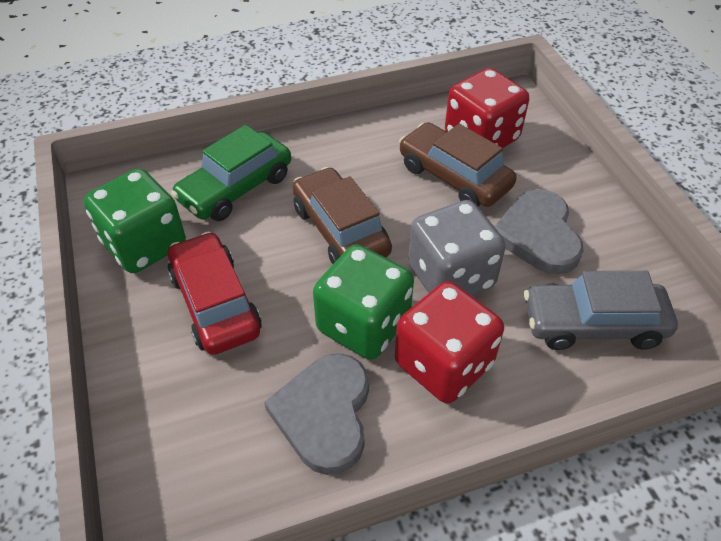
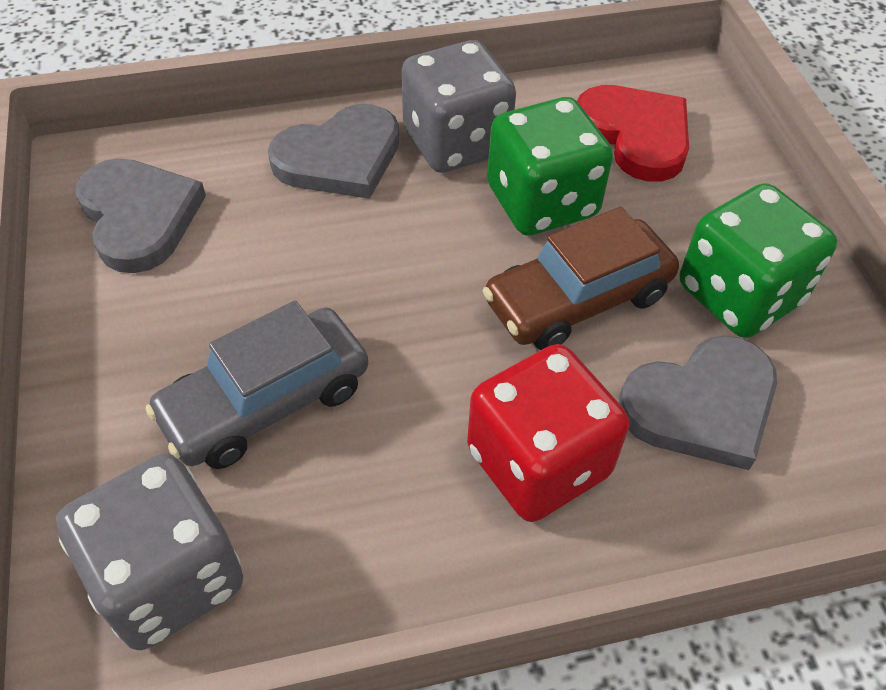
brown car: 2 -> 1
green car: 1 -> 0
grey dice: 1 -> 2
grey heart: 2 -> 3
red car: 1 -> 0
red dice: 2 -> 1
red heart: 0 -> 1

